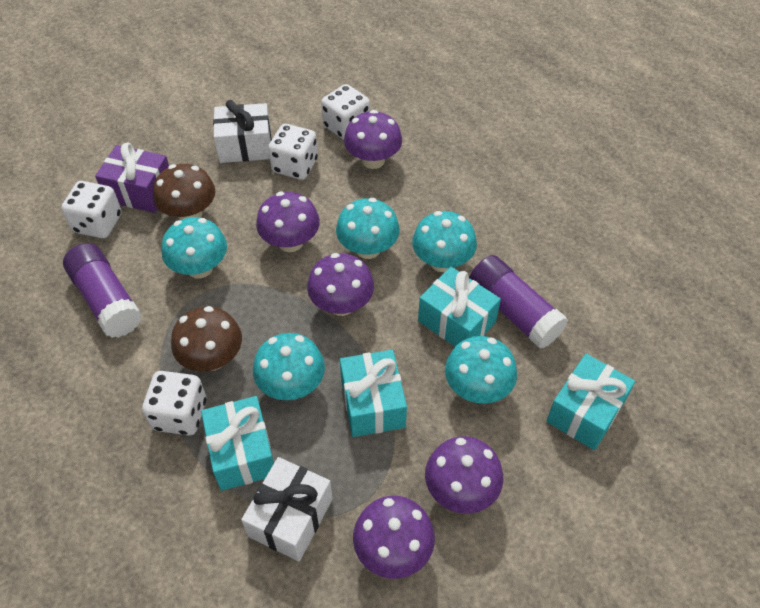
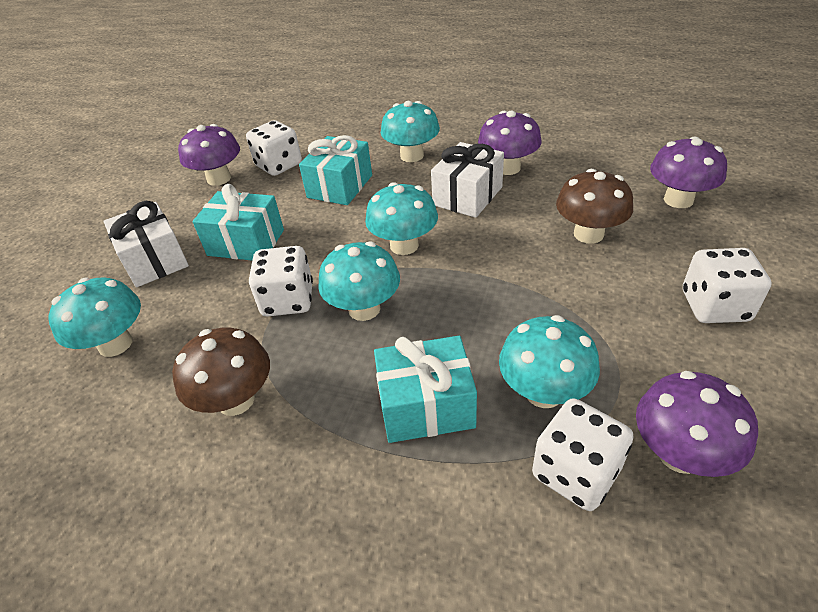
purple gift: 1 -> 0
purple glue stick: 2 -> 0
purple mushroom: 5 -> 4
turquoise gift: 4 -> 3

